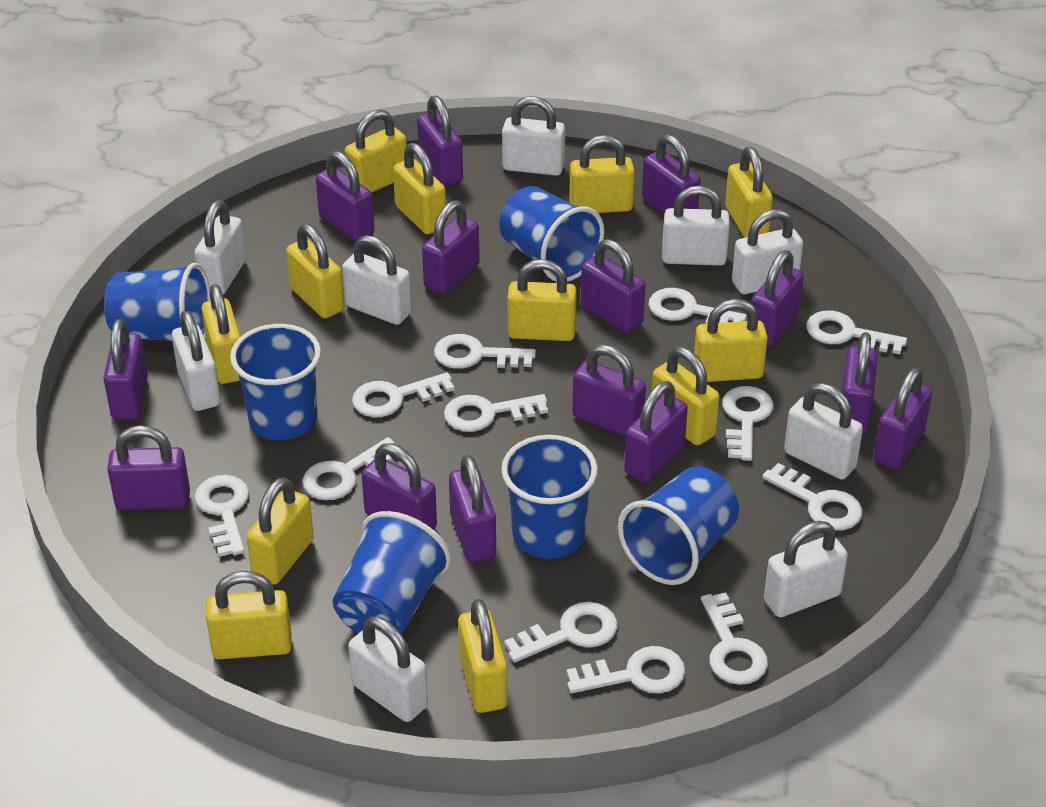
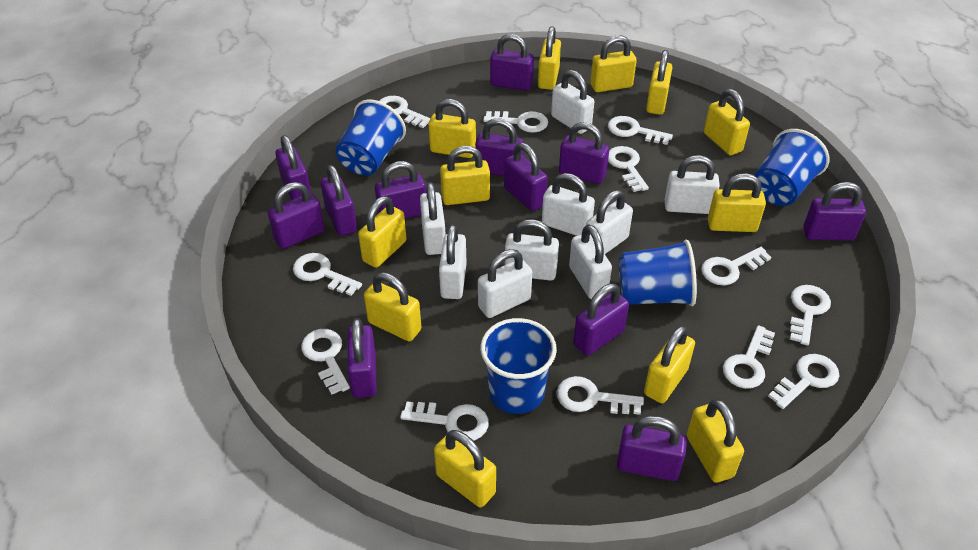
blue cup: 6 -> 4
purple padlock: 14 -> 12

